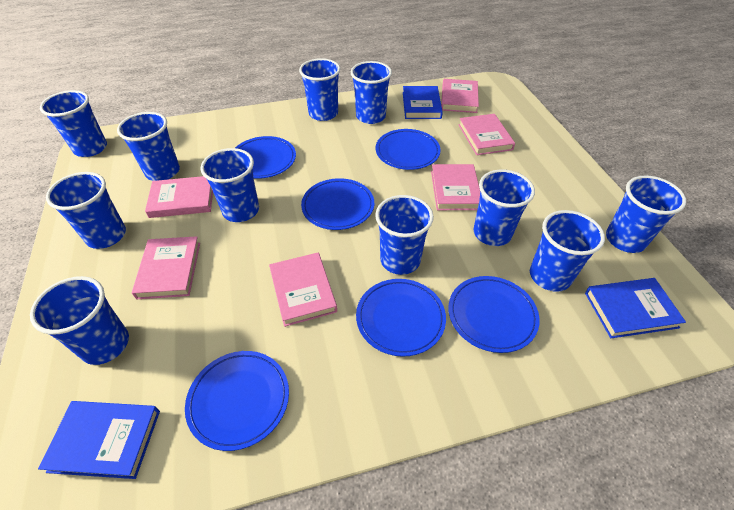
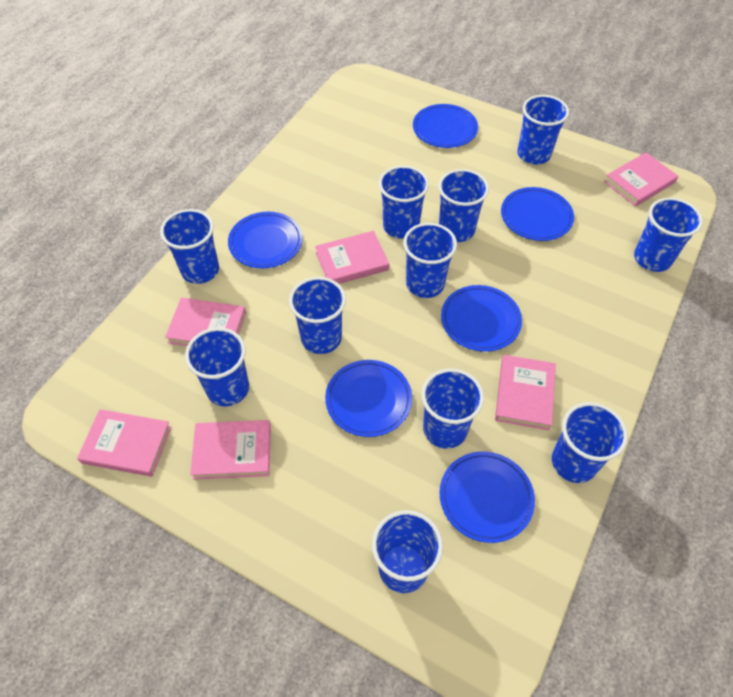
blue book: 3 -> 0

